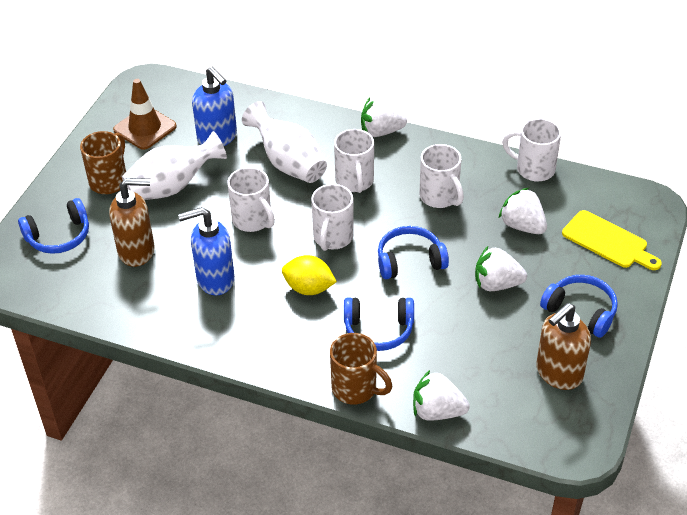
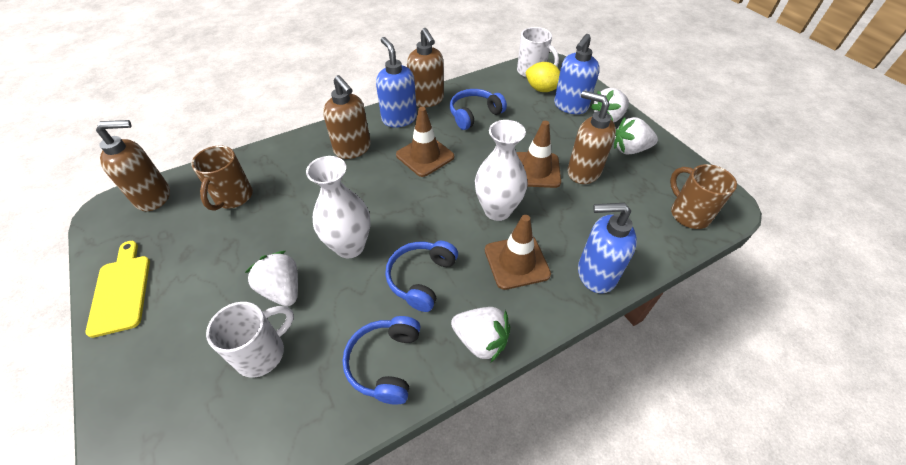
blue headphones: 4 -> 3
blue soap dispenser: 2 -> 3
brown soap dispenser: 2 -> 4
brown traffic cone: 1 -> 3
white mug: 5 -> 2

